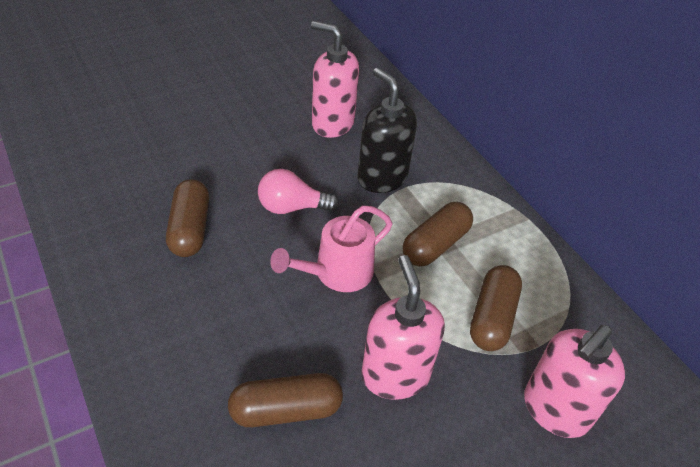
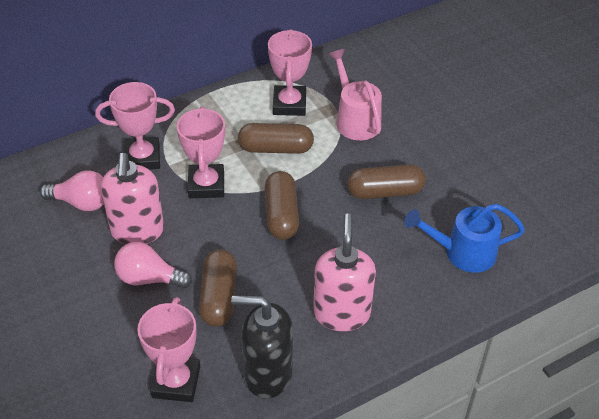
blue watering can: 0 -> 1
pink light bulb: 1 -> 2
pink soap dispenser: 3 -> 2
pink trophy: 0 -> 4

